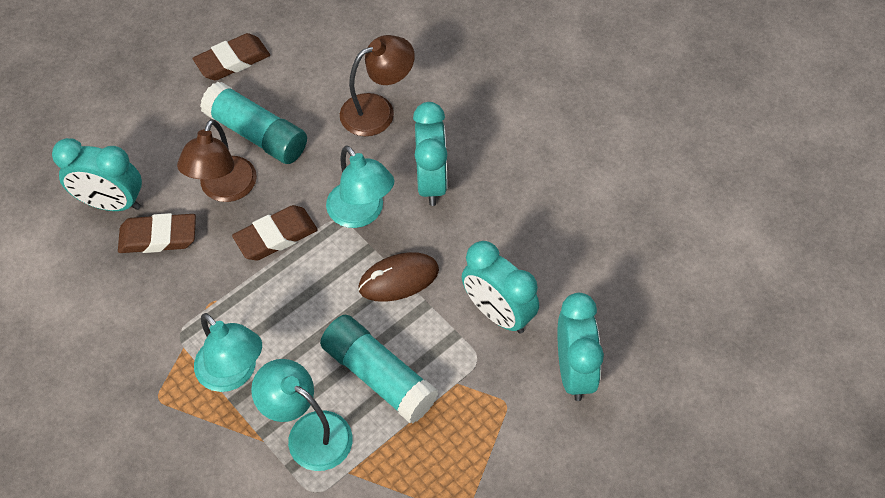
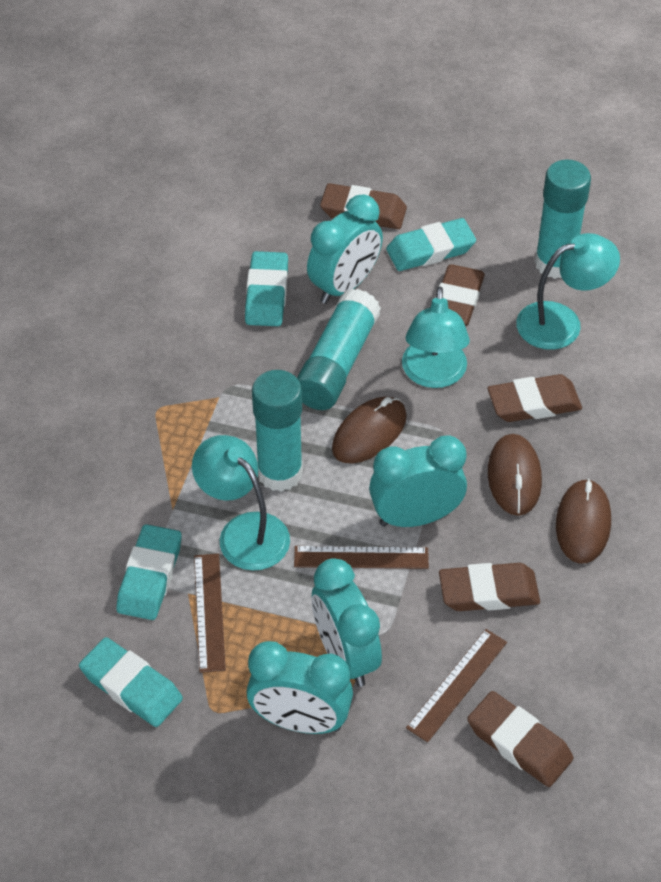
brown eraser: 3 -> 5
brown lamp: 2 -> 0
brown mouse: 1 -> 3
brown ruler: 0 -> 3
turquoise eraser: 0 -> 4
turquoise glue stick: 2 -> 3

